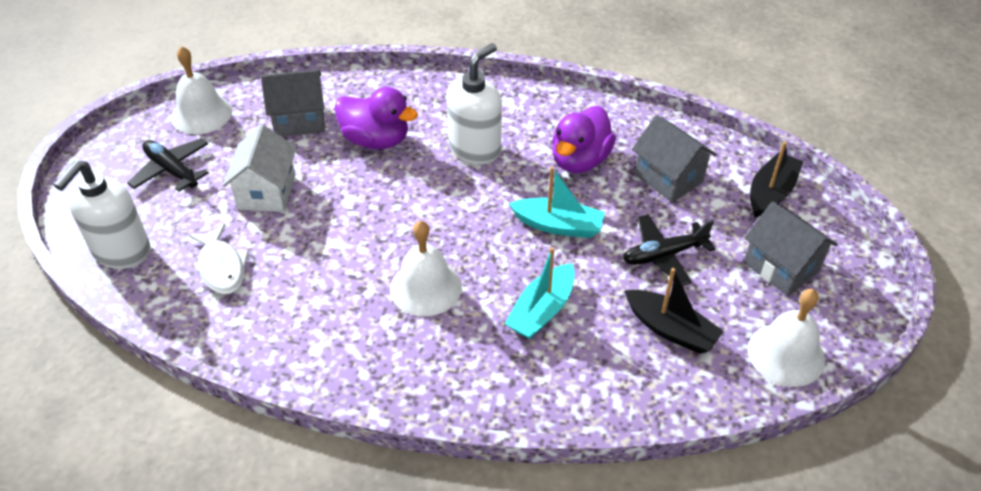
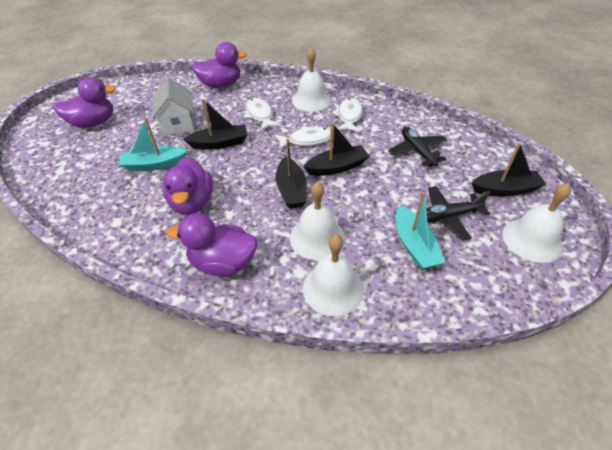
black boat: 2 -> 4
grey house: 3 -> 0
purple duck: 2 -> 4
white bell: 3 -> 4
white fish: 1 -> 3
white soap dispenser: 2 -> 0

